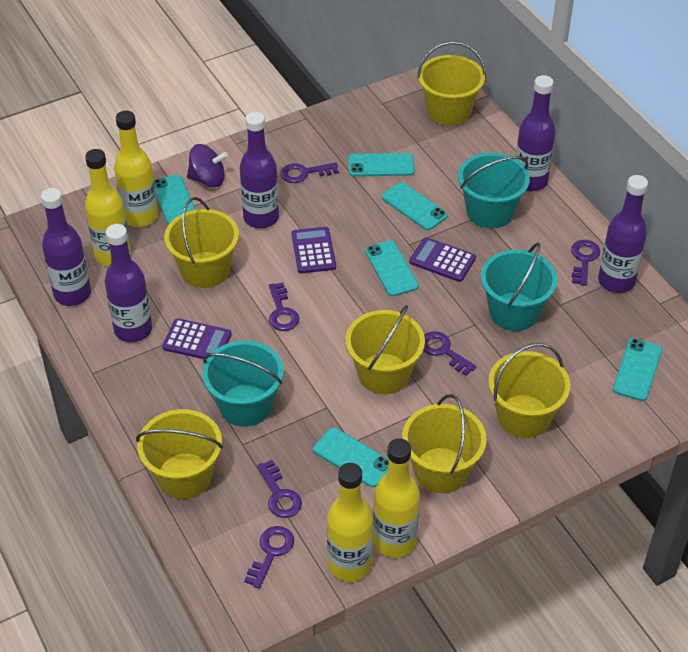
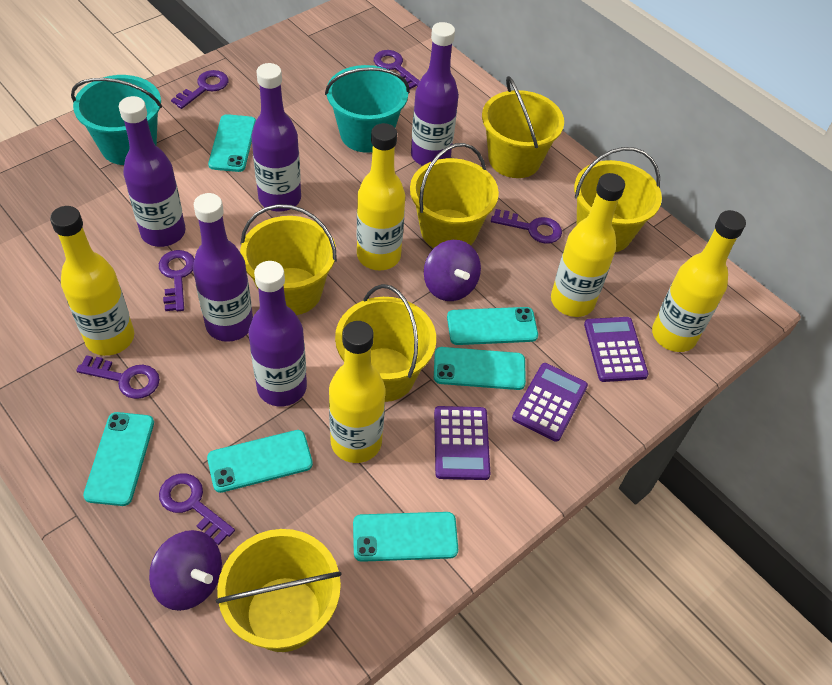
purple spinning top: 1 -> 2
turquoise bucket: 3 -> 2
yellow bottle: 4 -> 5

